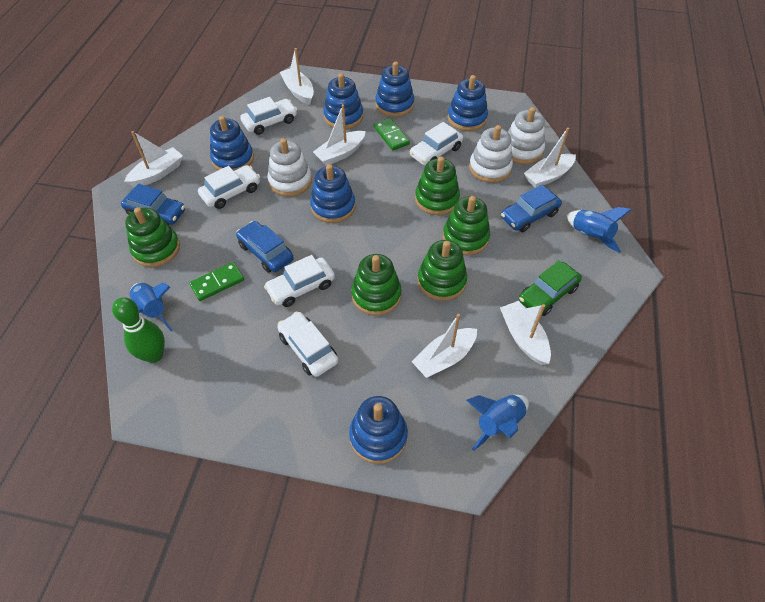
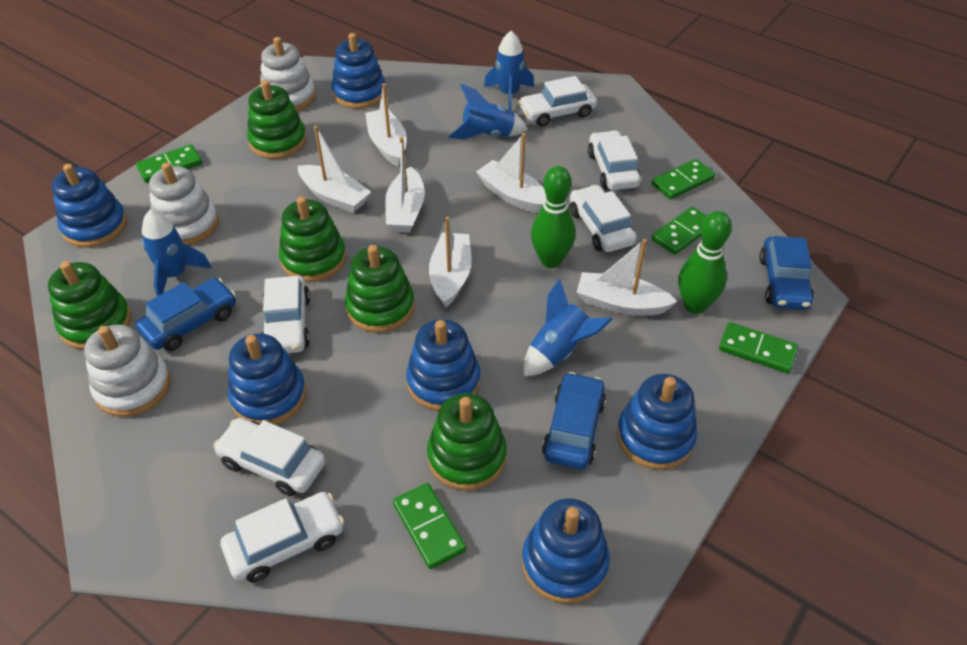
blue rocket: 3 -> 4
green bowling pin: 1 -> 2
green car: 1 -> 0
green domino: 2 -> 5
white car: 5 -> 6

